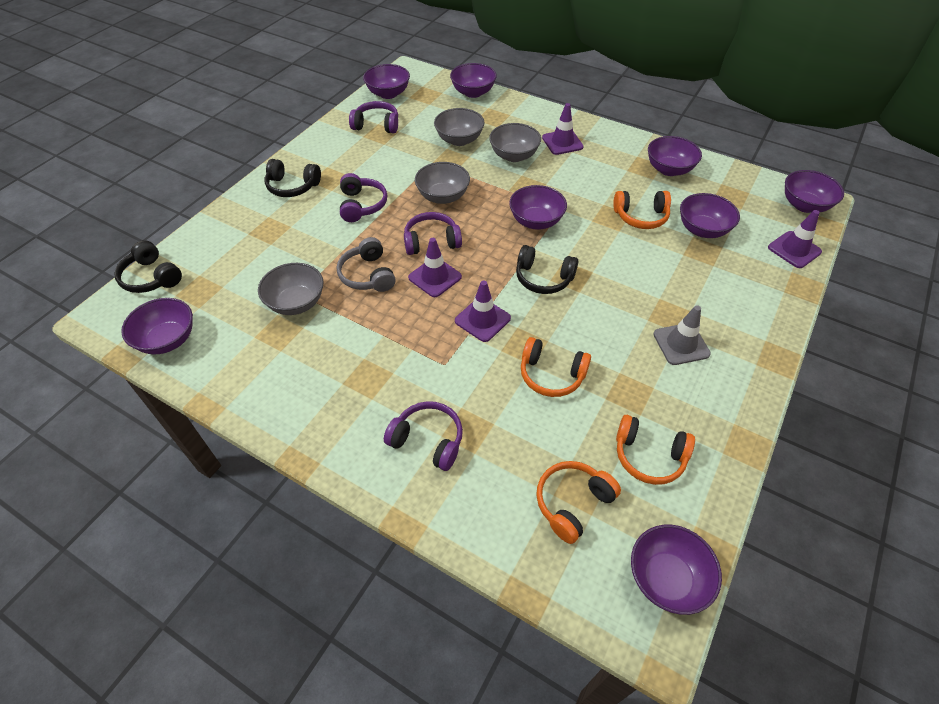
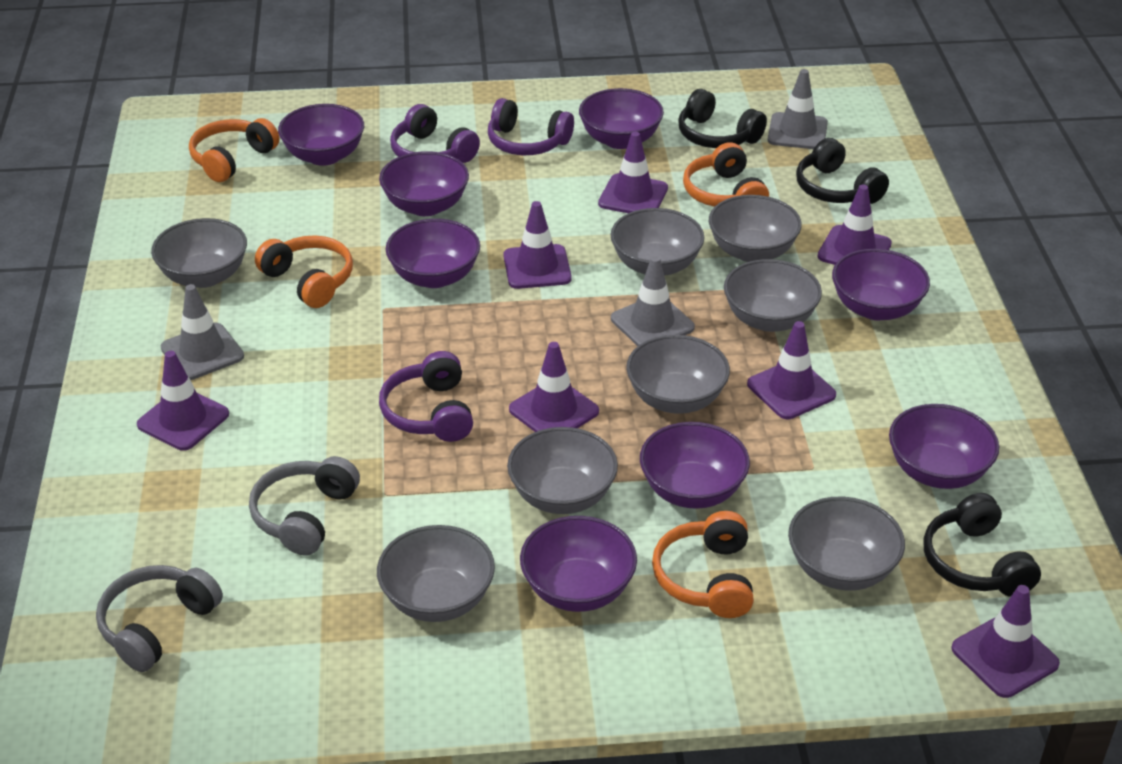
grey bowl: 4 -> 8
grey headphones: 1 -> 2
grey traffic cone: 1 -> 3
purple headphones: 4 -> 3
purple traffic cone: 4 -> 7

